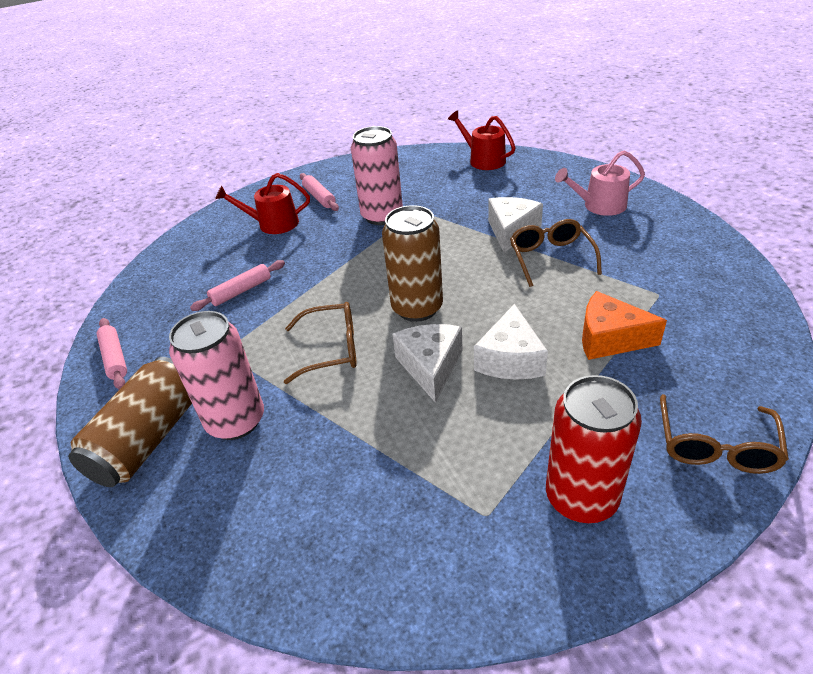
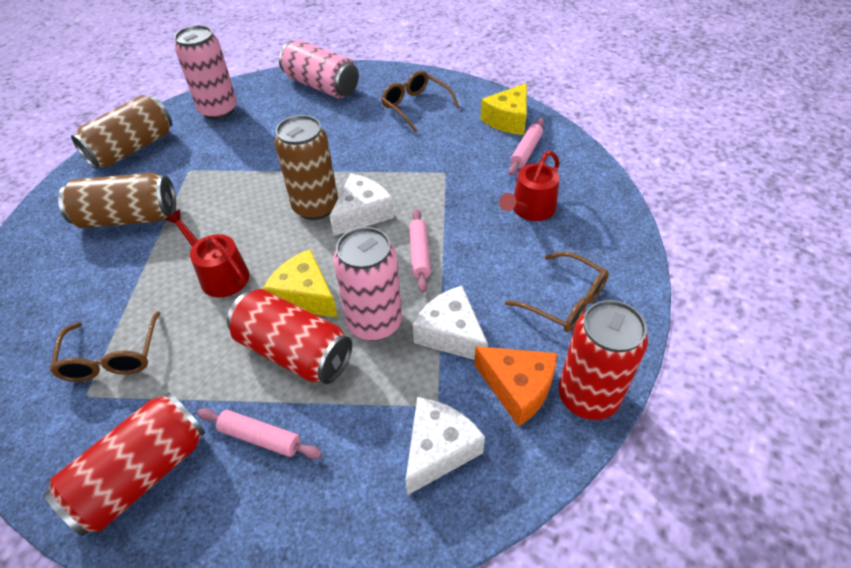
brown can: 2 -> 3
pink can: 2 -> 3
pink watering can: 1 -> 0
red can: 1 -> 3
yellow cheese: 0 -> 2

